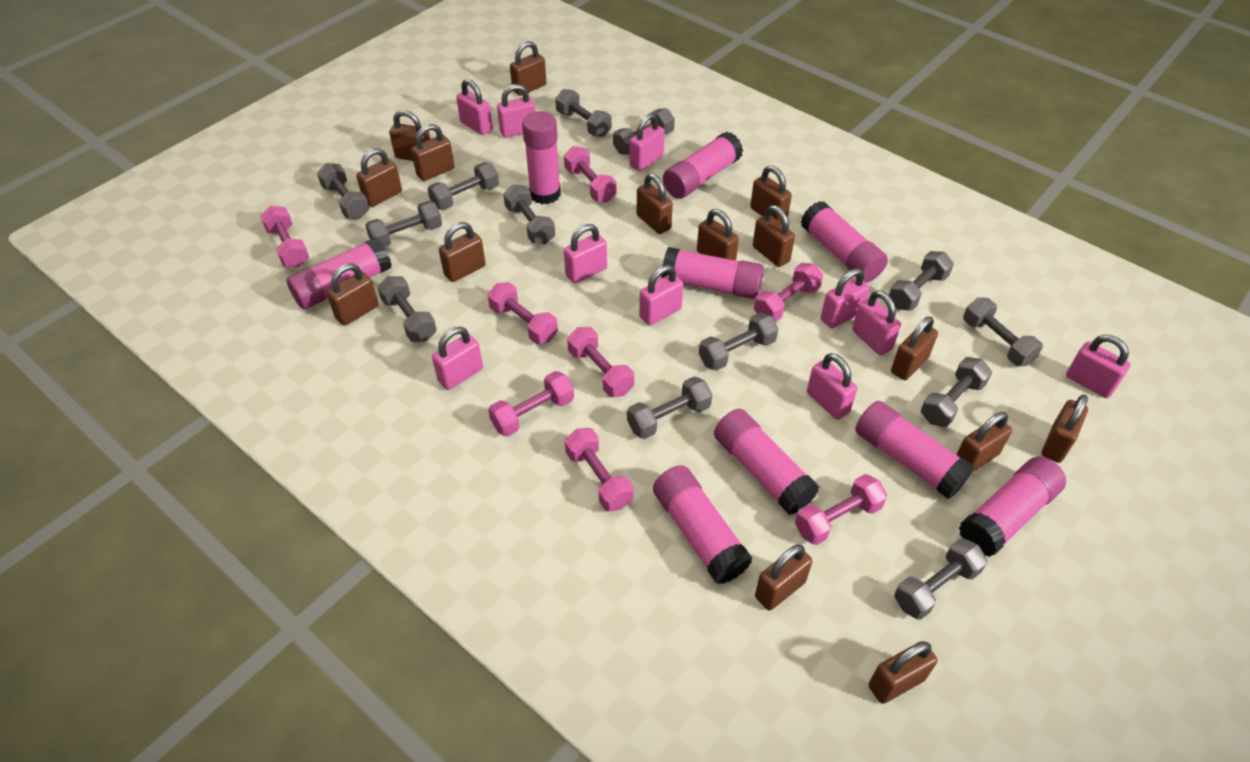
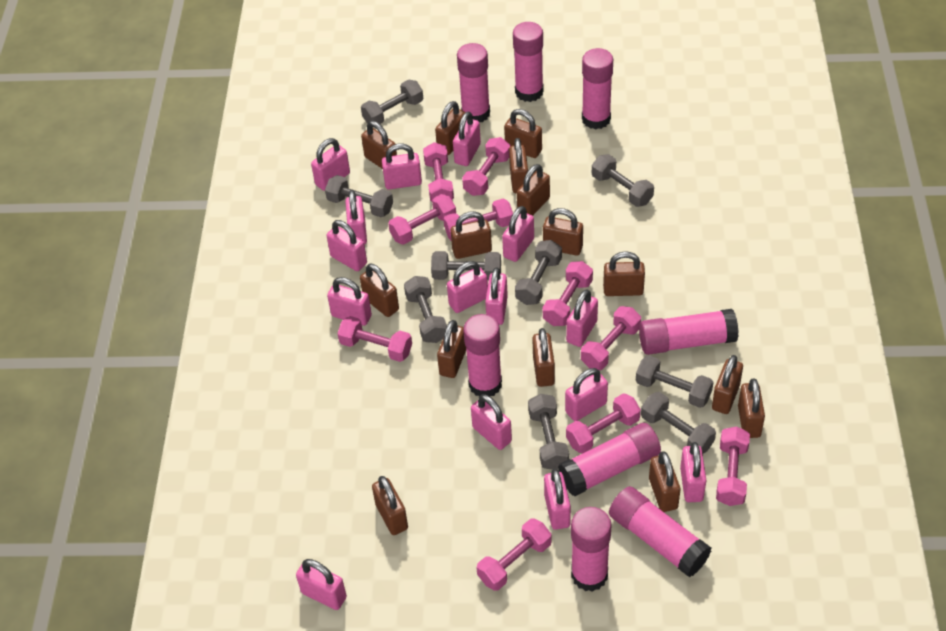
grey dumbbell: 13 -> 9
pink dumbbell: 8 -> 10
pink glue stick: 9 -> 8
pink padlock: 10 -> 15

